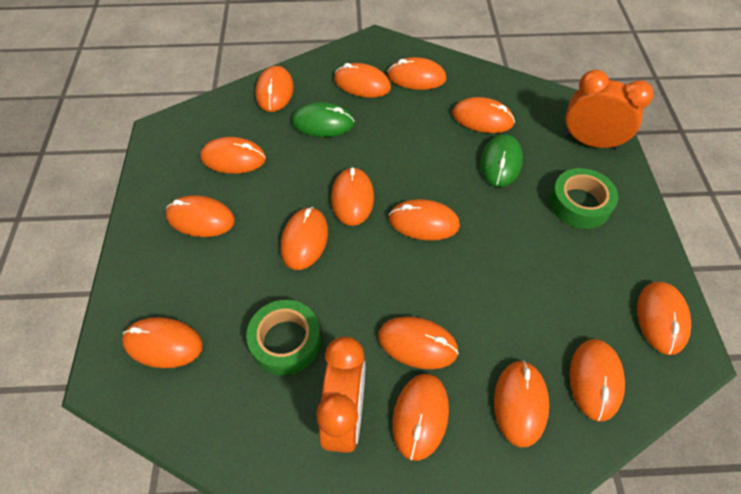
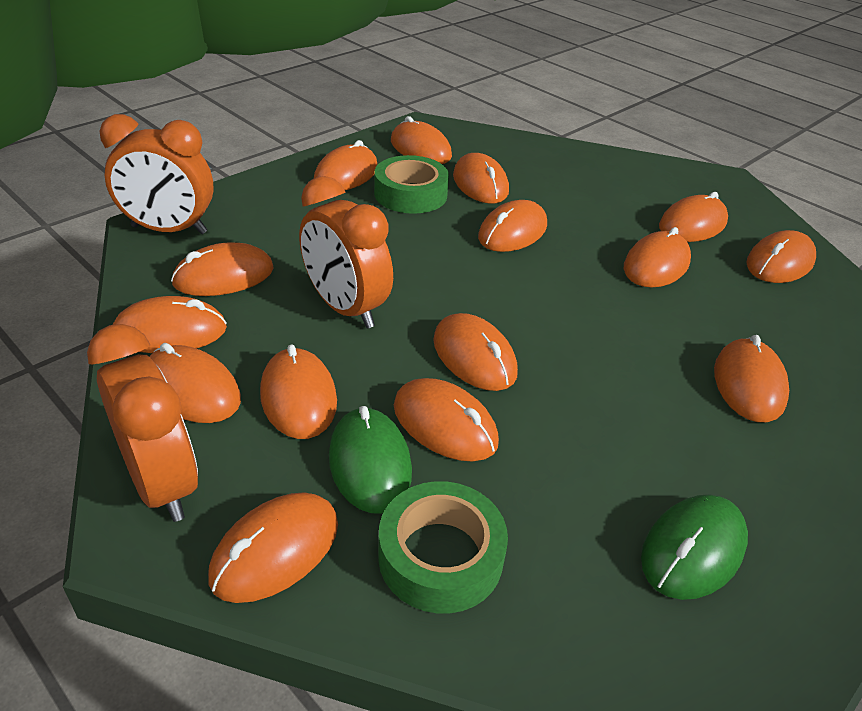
orange clock: 2 -> 3

